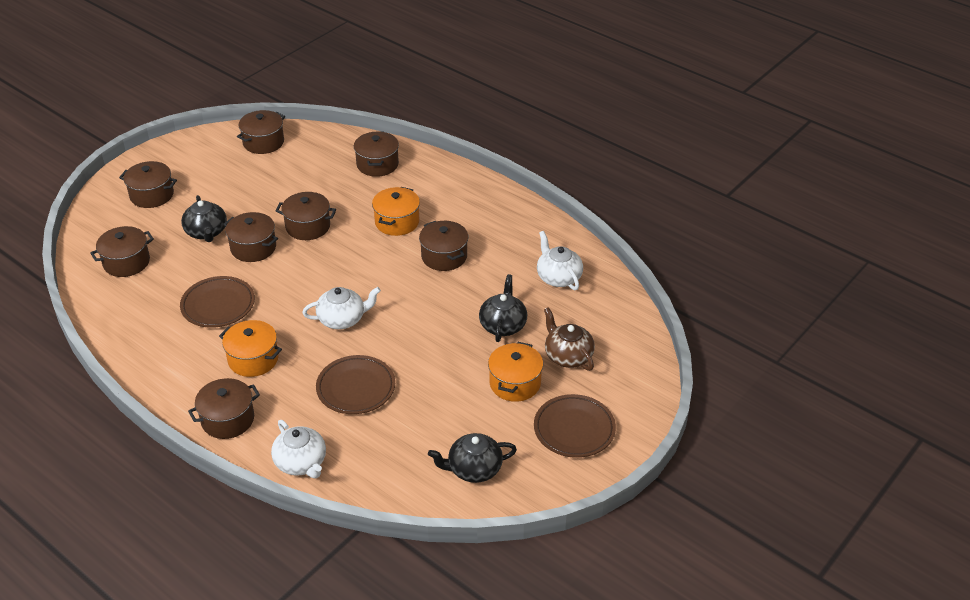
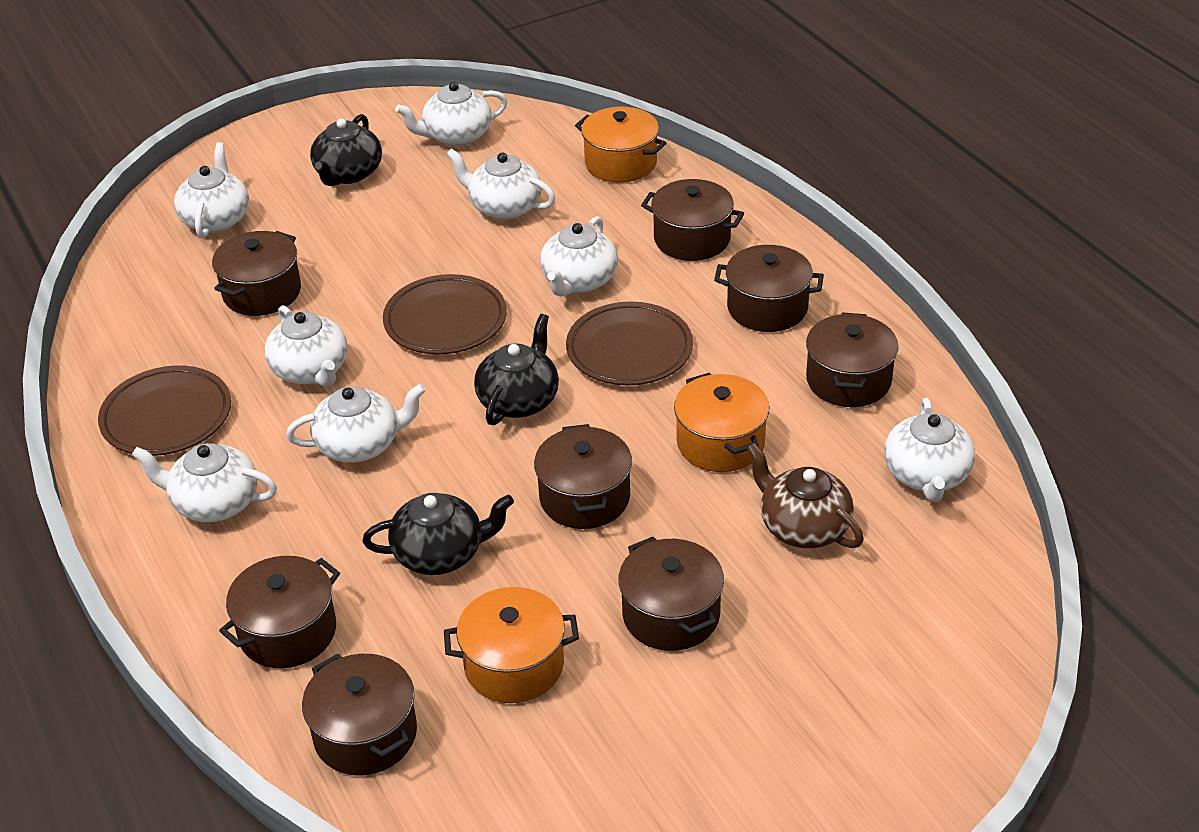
white teapot: 3 -> 8

